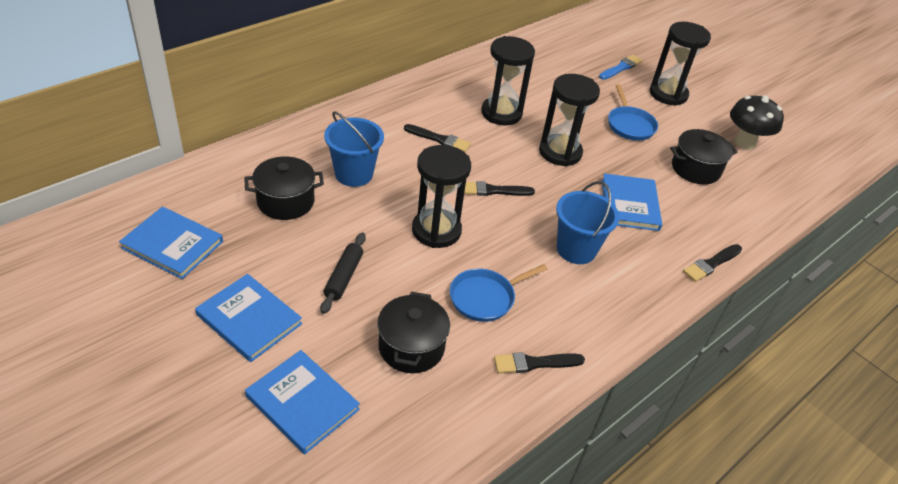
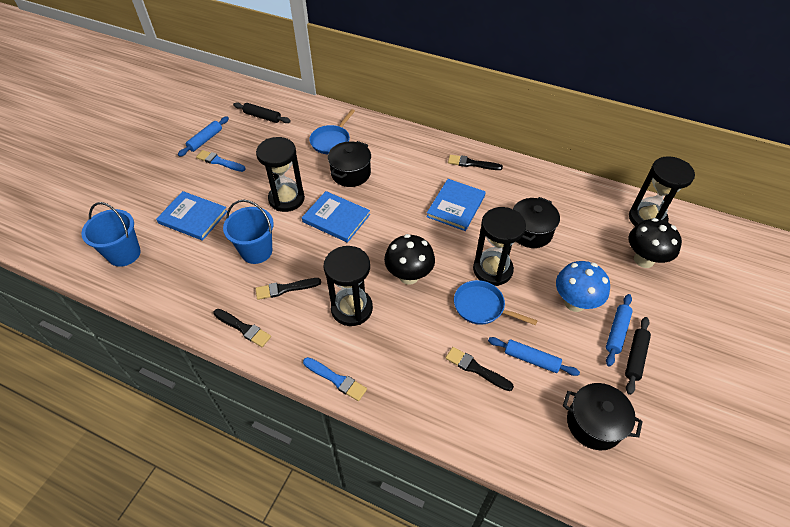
black mushroom: 1 -> 2
black rolling pin: 1 -> 2
blue book: 4 -> 3
blue brush: 1 -> 2
blue mushroom: 0 -> 1
blue rolling pin: 0 -> 3

